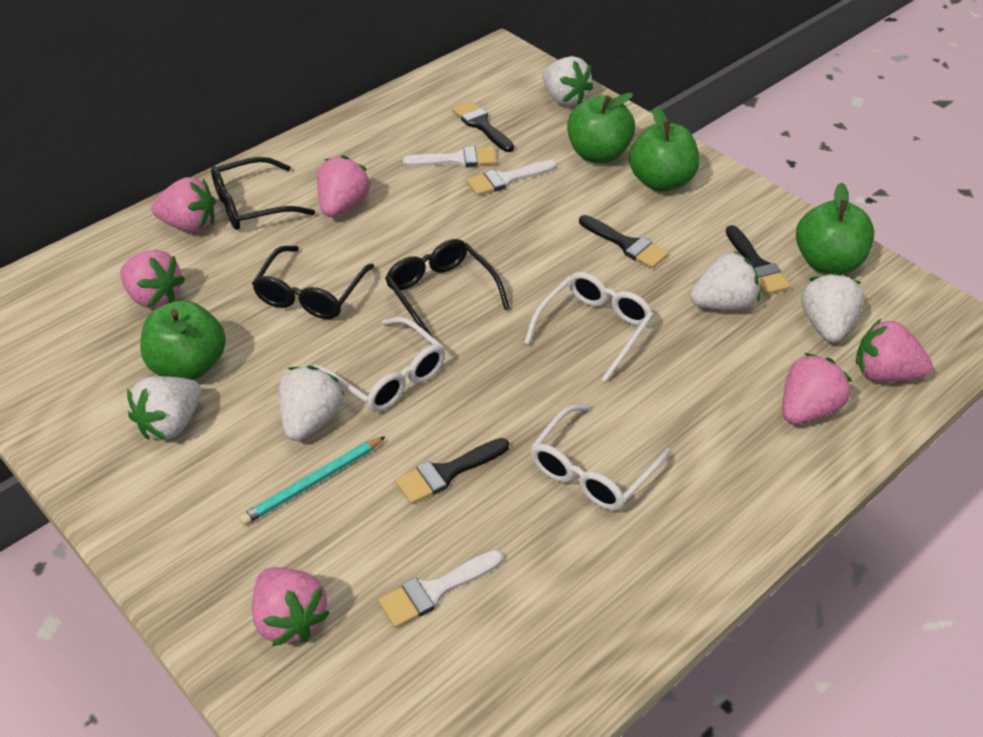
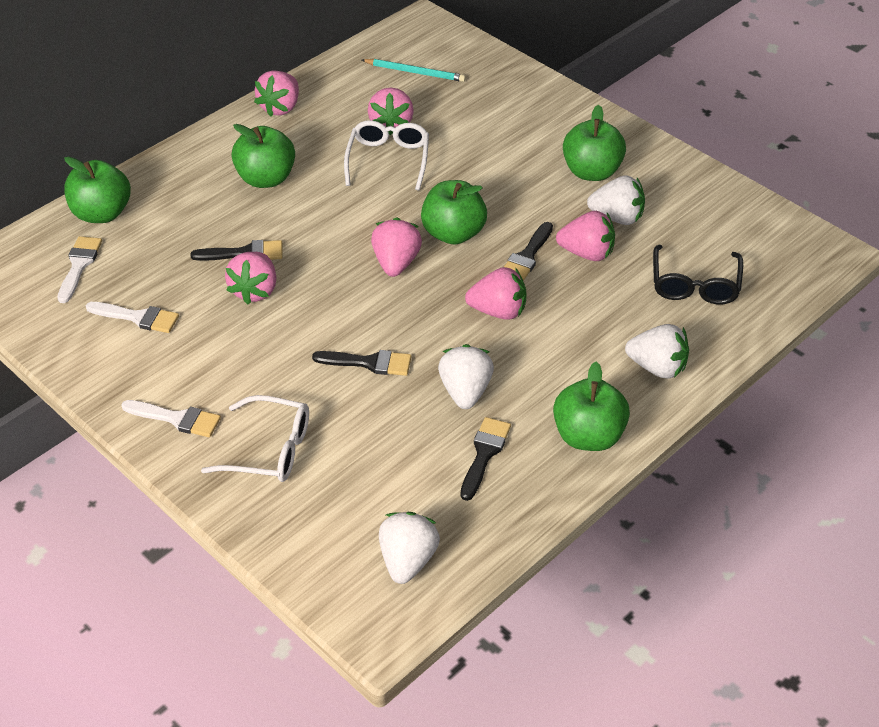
black glasses: 3 -> 1
green apple: 4 -> 5
white glasses: 3 -> 2
white strawberry: 5 -> 4

